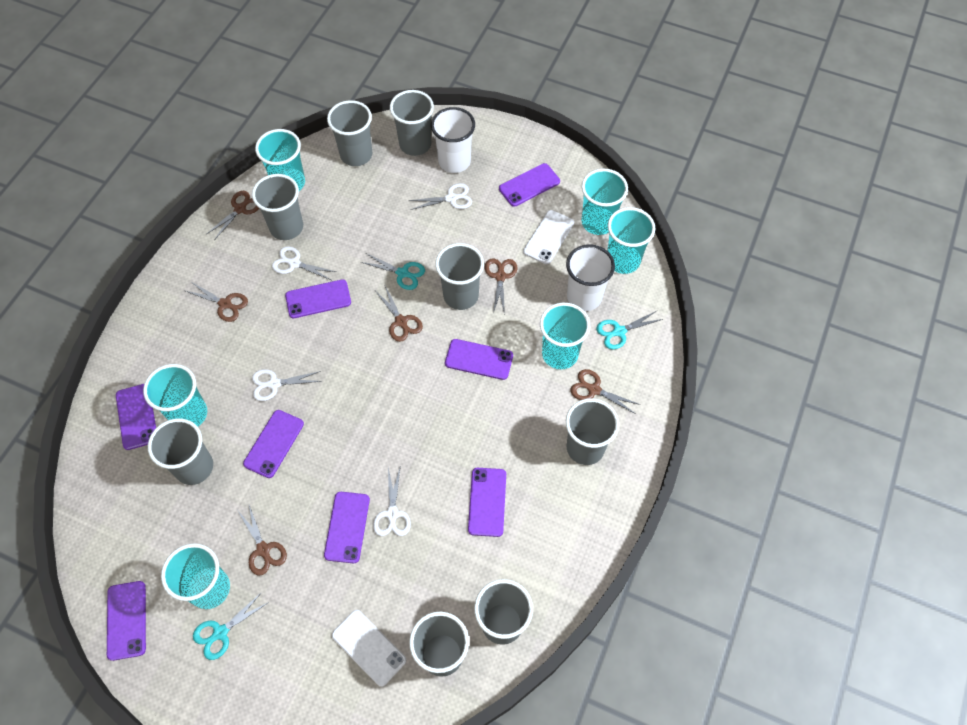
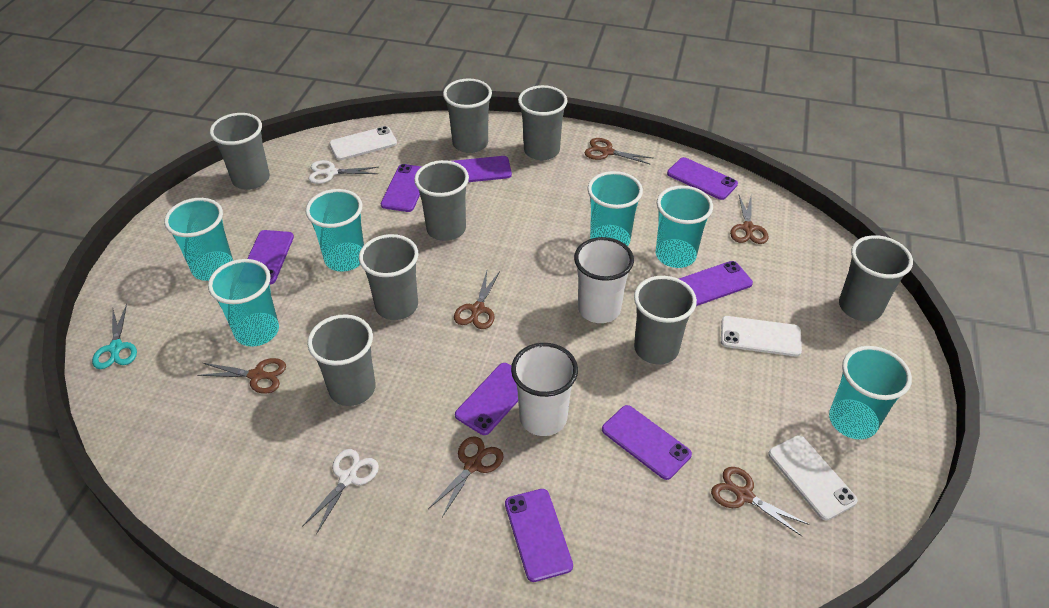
turquoise scissors: 3 -> 1
white phone: 2 -> 3
white scissors: 4 -> 2

